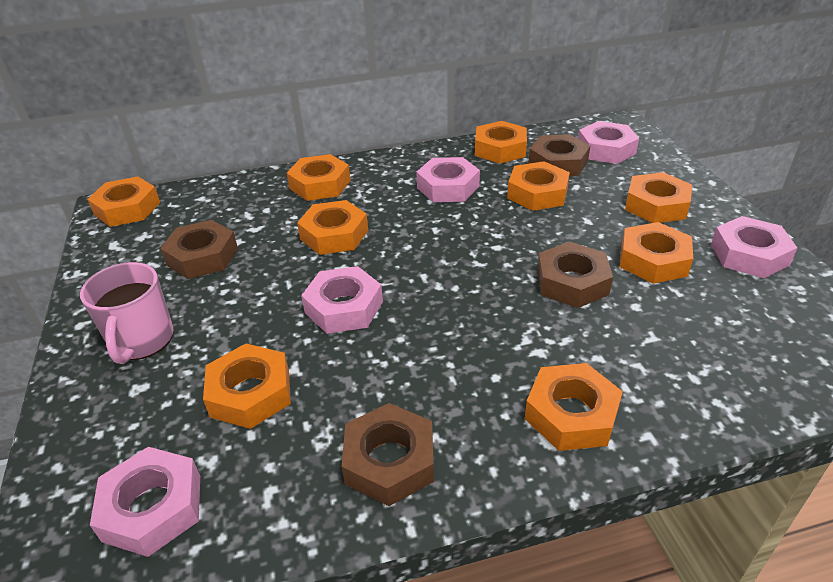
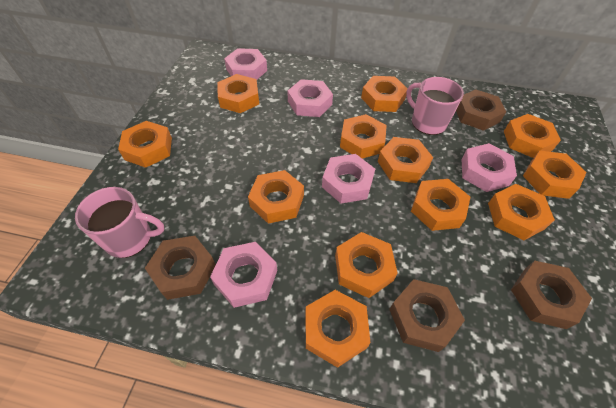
orange nut: 9 -> 12
pink mug: 1 -> 2

